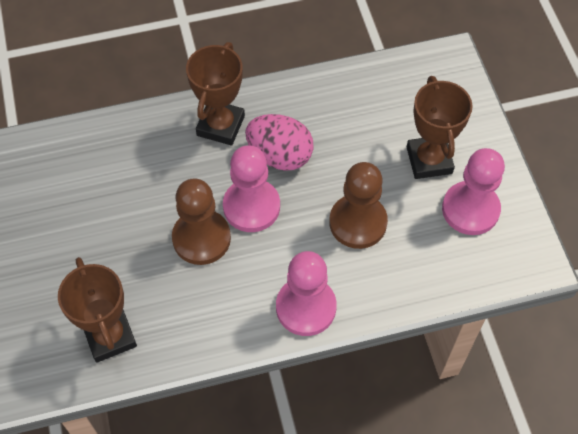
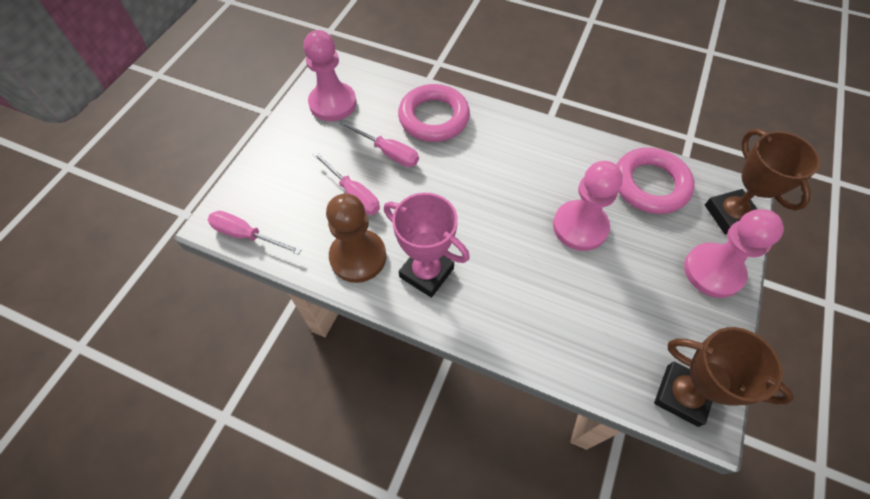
brown pawn: 2 -> 1
brown trophy: 3 -> 2
pink egg: 1 -> 0
pink ring: 0 -> 2
pink screwdriver: 0 -> 3
pink trophy: 0 -> 1

